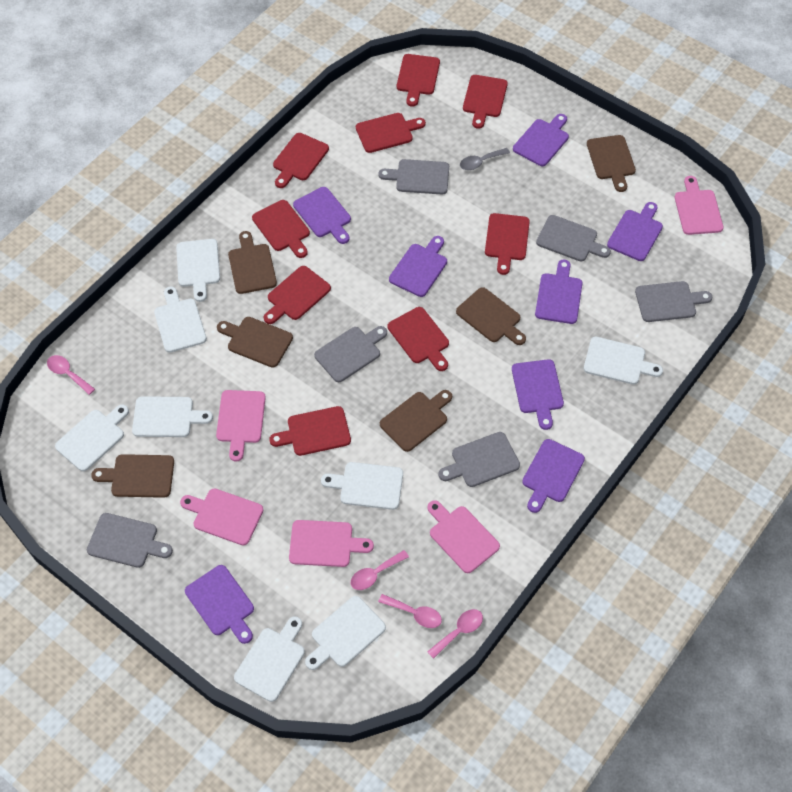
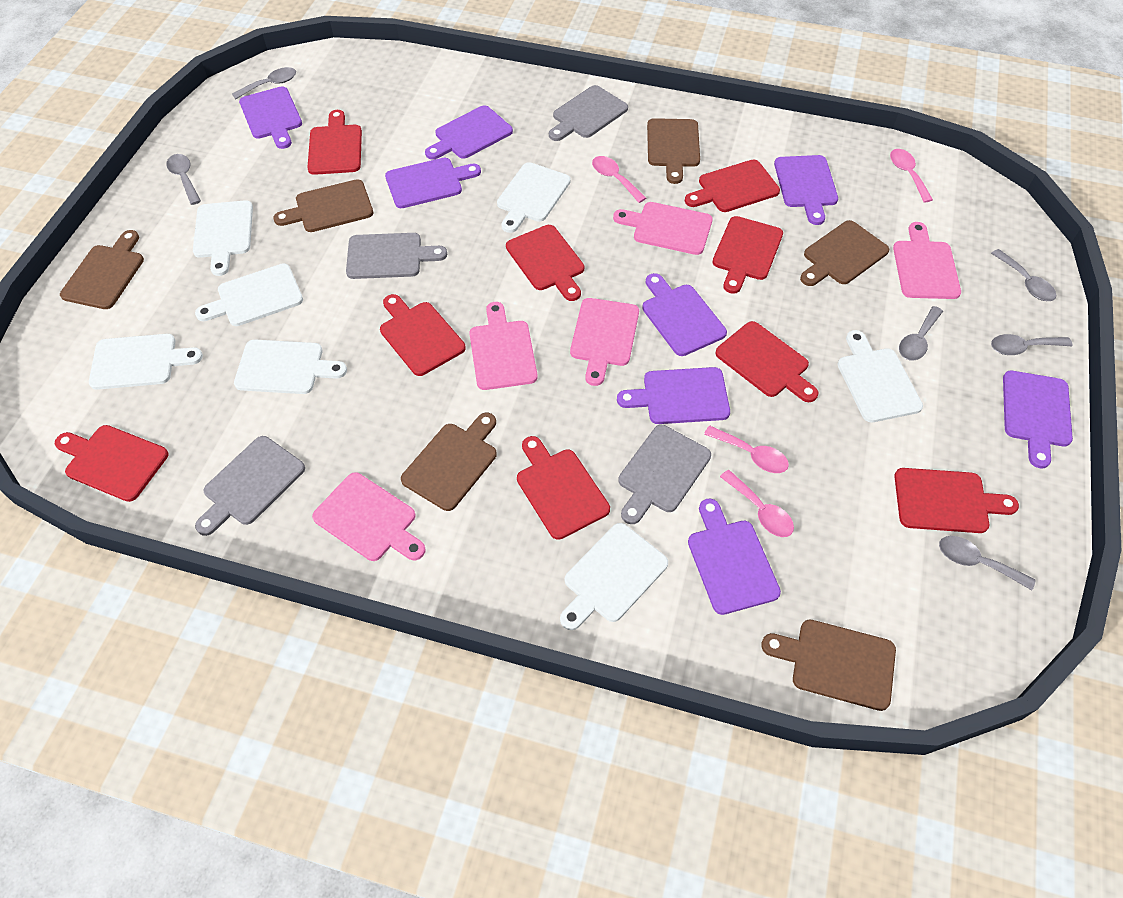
grey cutting board: 6 -> 4
grey spoon: 1 -> 6
white cutting board: 8 -> 7

